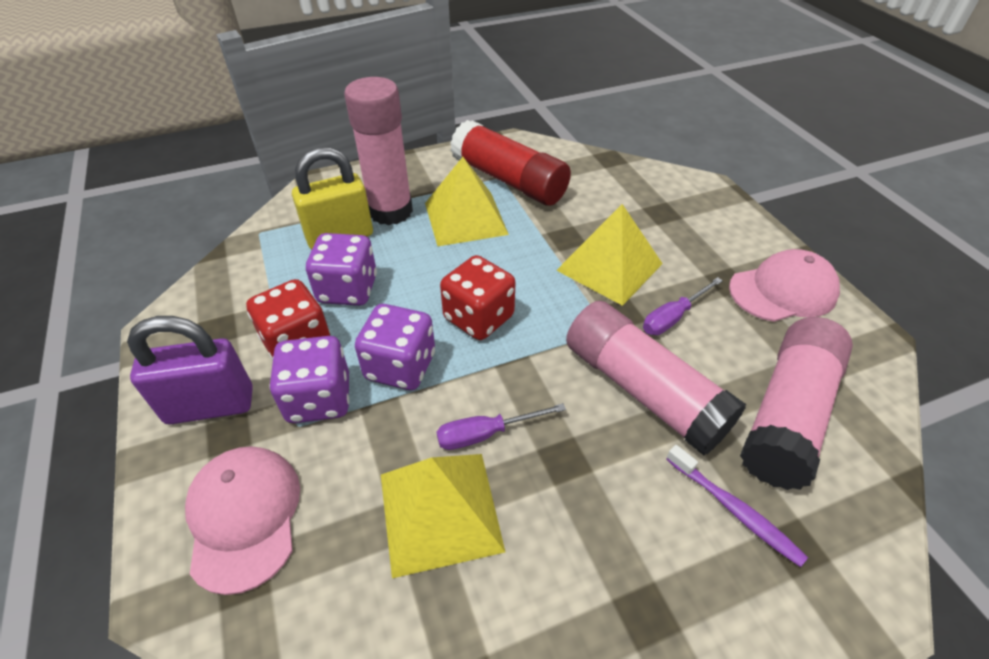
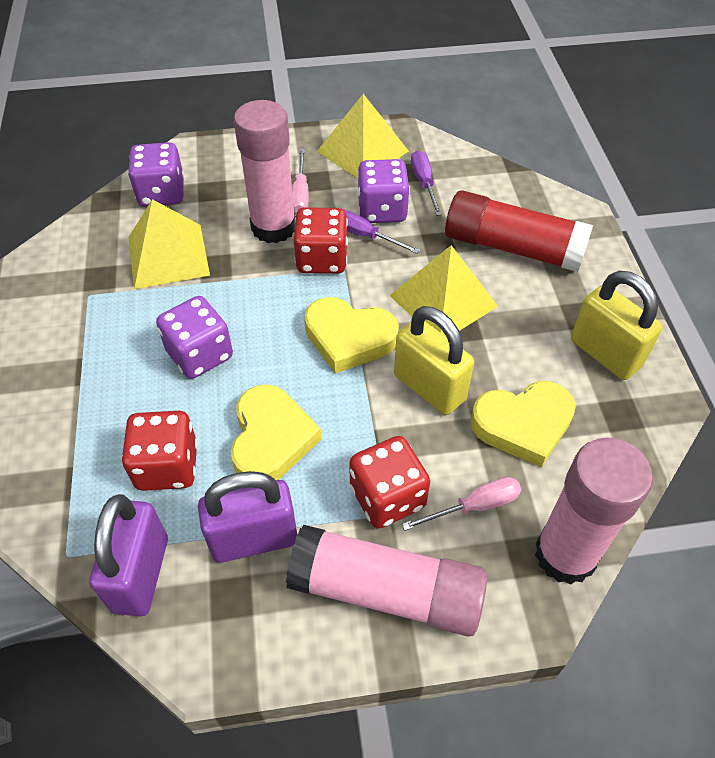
pink cap: 2 -> 0
pink screwdriver: 0 -> 2
purple padlock: 1 -> 2
purple toothbrush: 1 -> 0
red dice: 2 -> 3
yellow heart: 0 -> 3
yellow padlock: 1 -> 2

